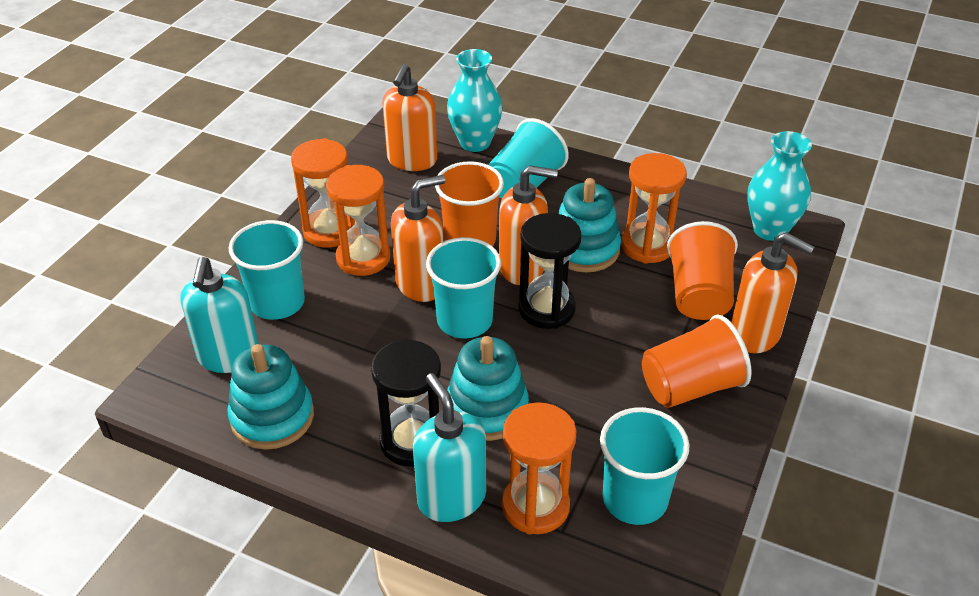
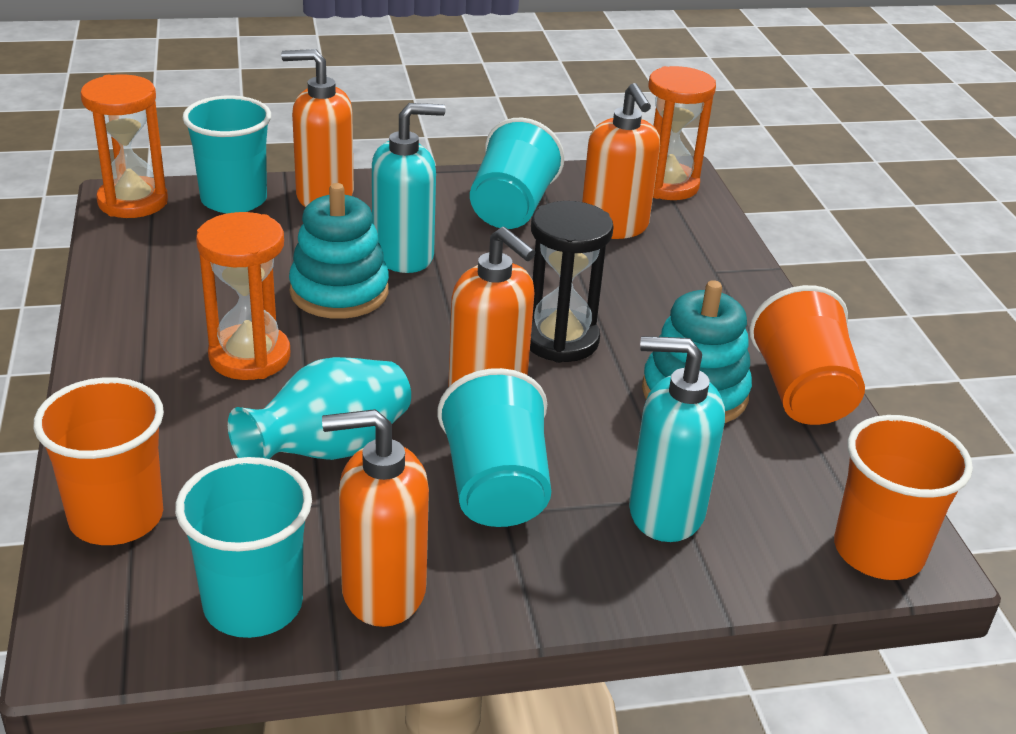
black hourglass: 2 -> 1
orange hourglass: 4 -> 3
turquoise stacking toy: 3 -> 2
turquoise vase: 2 -> 1

